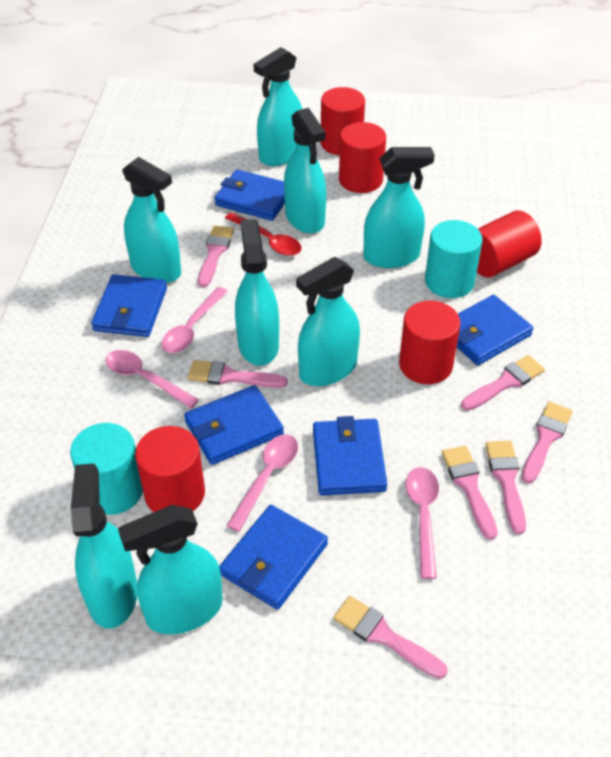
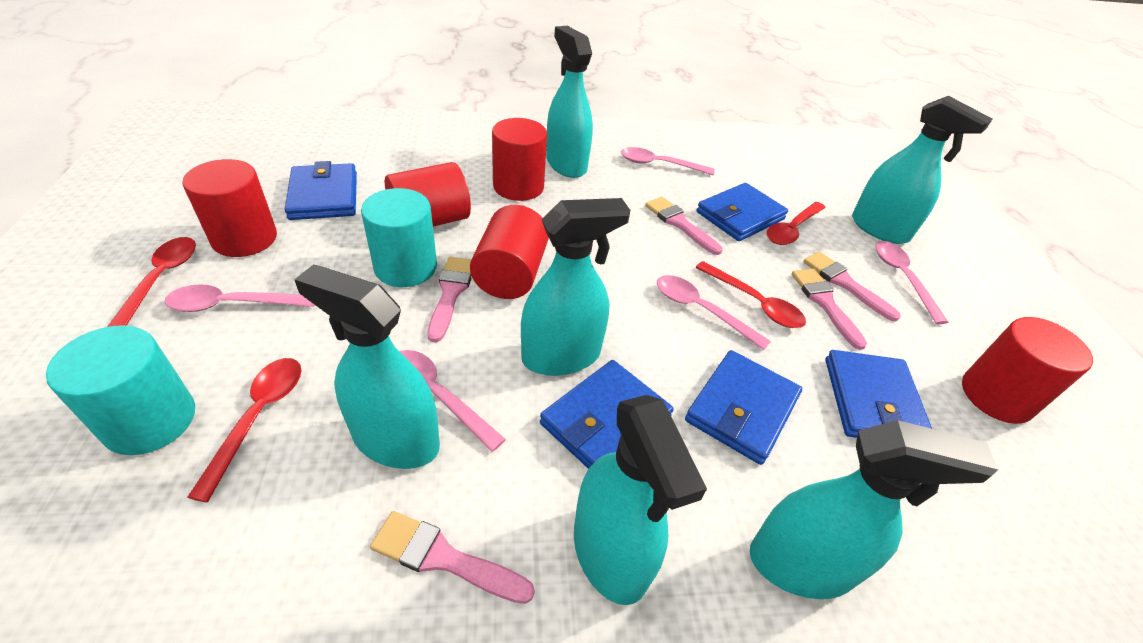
blue wallet: 6 -> 5
pink brush: 7 -> 5
pink spoon: 4 -> 5
red spoon: 1 -> 4
turquoise spray bottle: 8 -> 6

